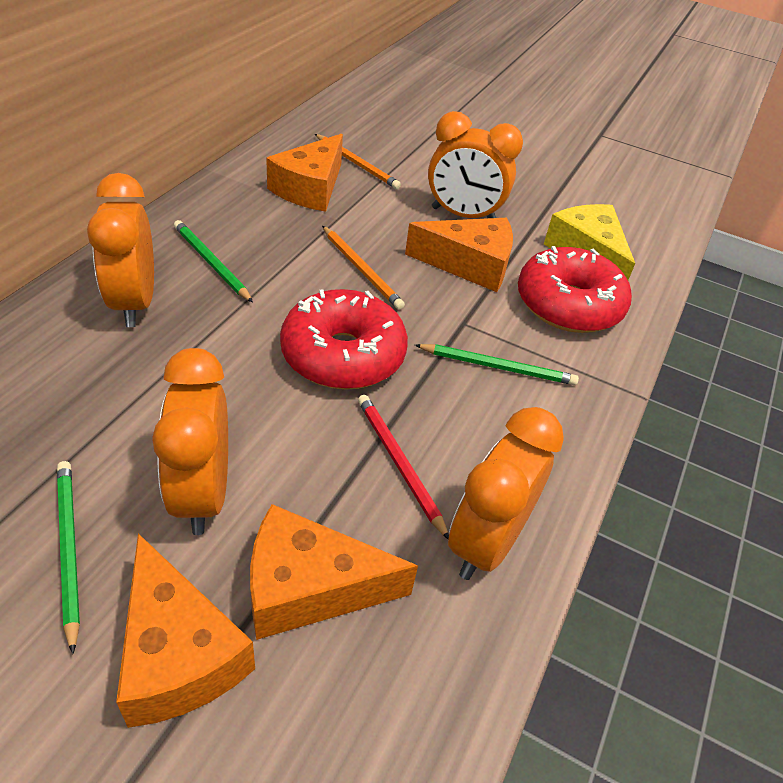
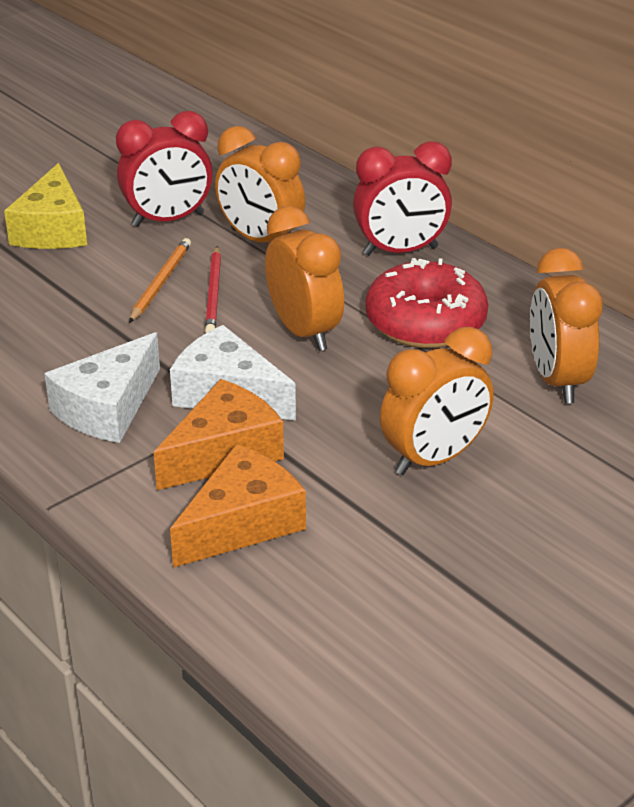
green pencil: 3 -> 0
orange cheese: 4 -> 2
orange pencil: 2 -> 1
red clock: 0 -> 2
red donut: 2 -> 1
white cheese: 0 -> 2

